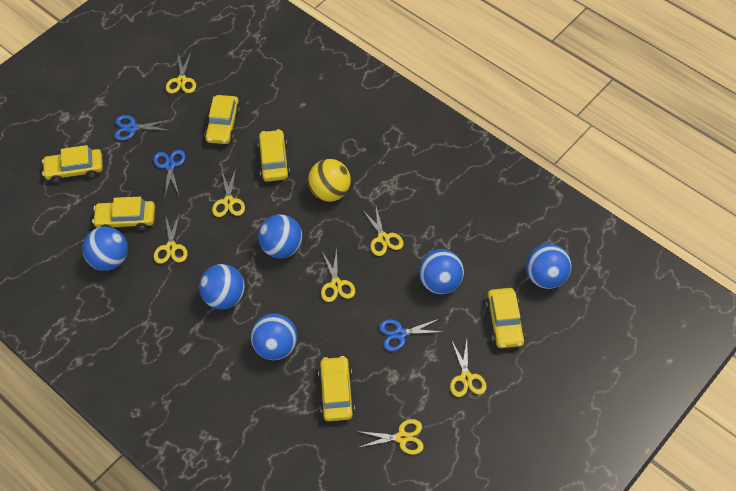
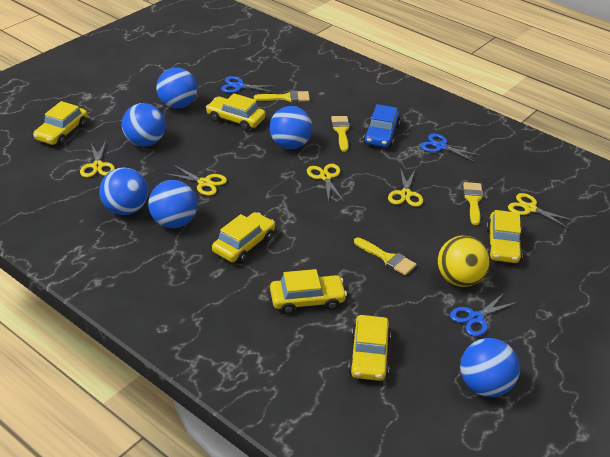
blue car: 0 -> 1
yellow brush: 0 -> 4
yellow scissors: 7 -> 5

